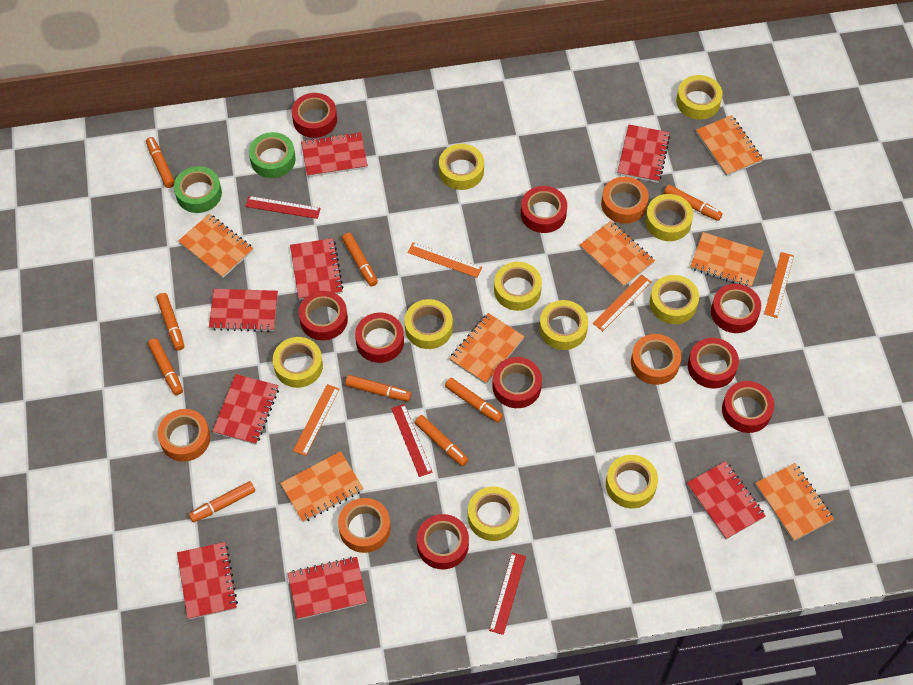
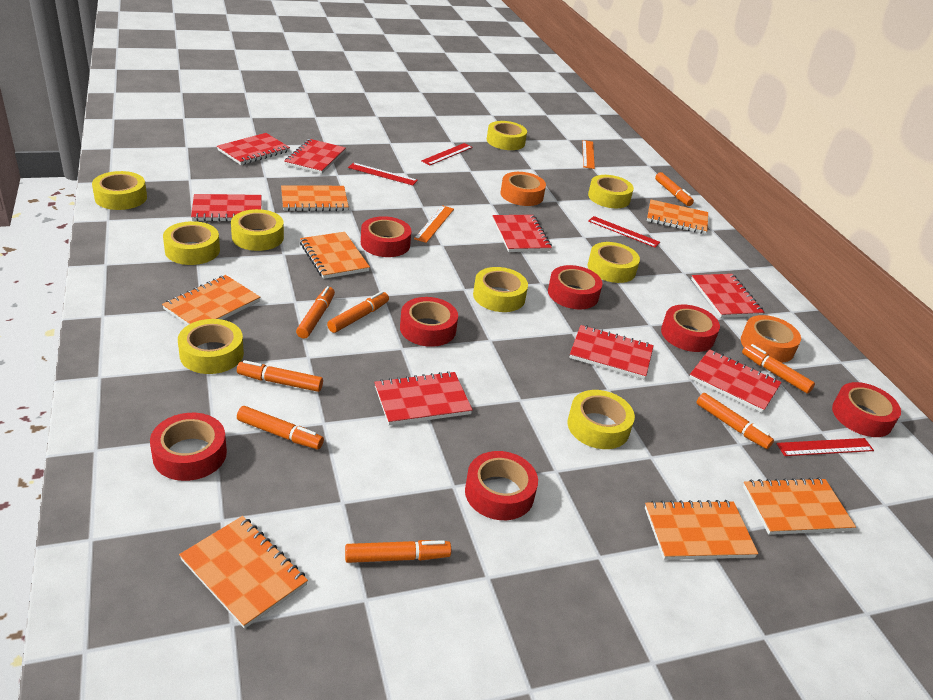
green tape: 2 -> 0
orange marker: 9 -> 8
orange ruler: 4 -> 2
orange tape: 4 -> 2
red ruler: 3 -> 4
red tape: 9 -> 7
yellow tape: 10 -> 9

